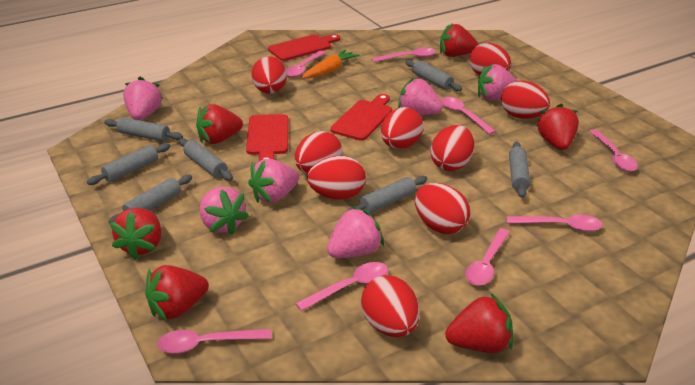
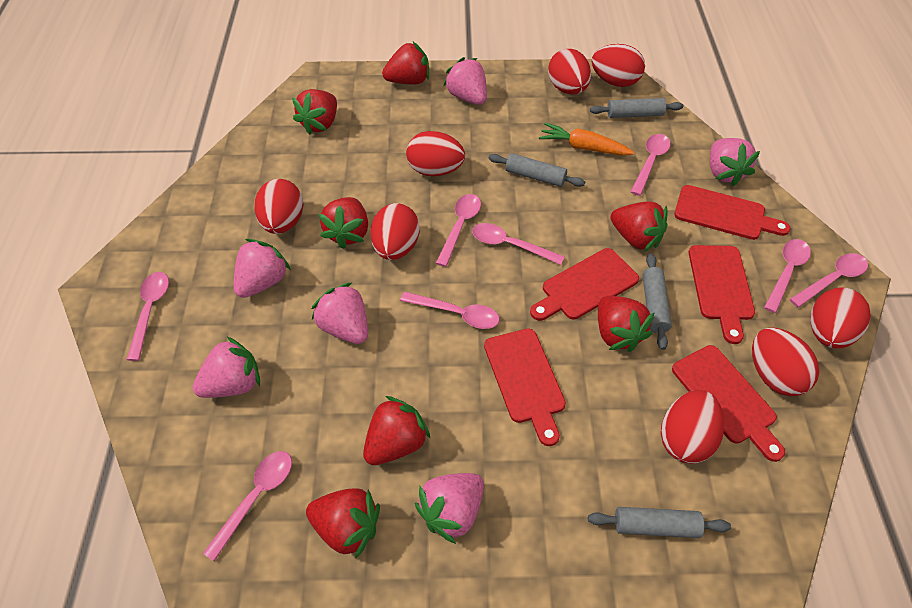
grey rolling pin: 7 -> 4
red cutting board: 3 -> 5
red egg: 9 -> 8
red strawberry: 6 -> 7

